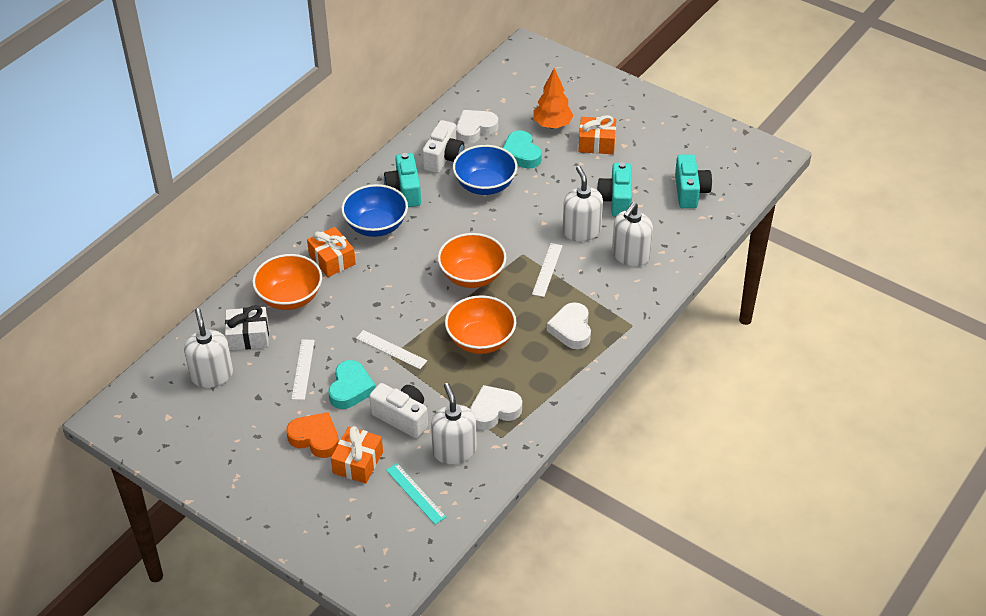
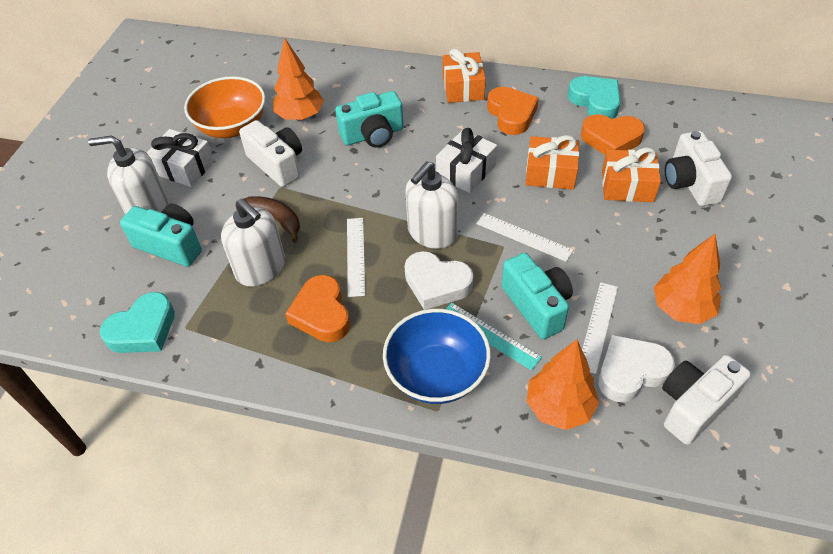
blue bowl: 2 -> 1
brown banana: 0 -> 1
orange bowl: 3 -> 1
orange heart: 1 -> 3
orange tree: 1 -> 3
white camera: 2 -> 3
white gift: 1 -> 2
white heart: 3 -> 2
white soap dispenser: 4 -> 3

